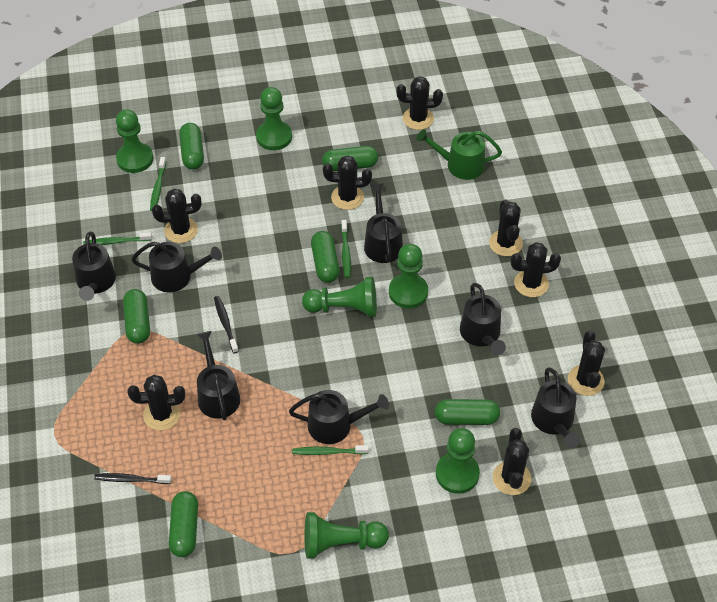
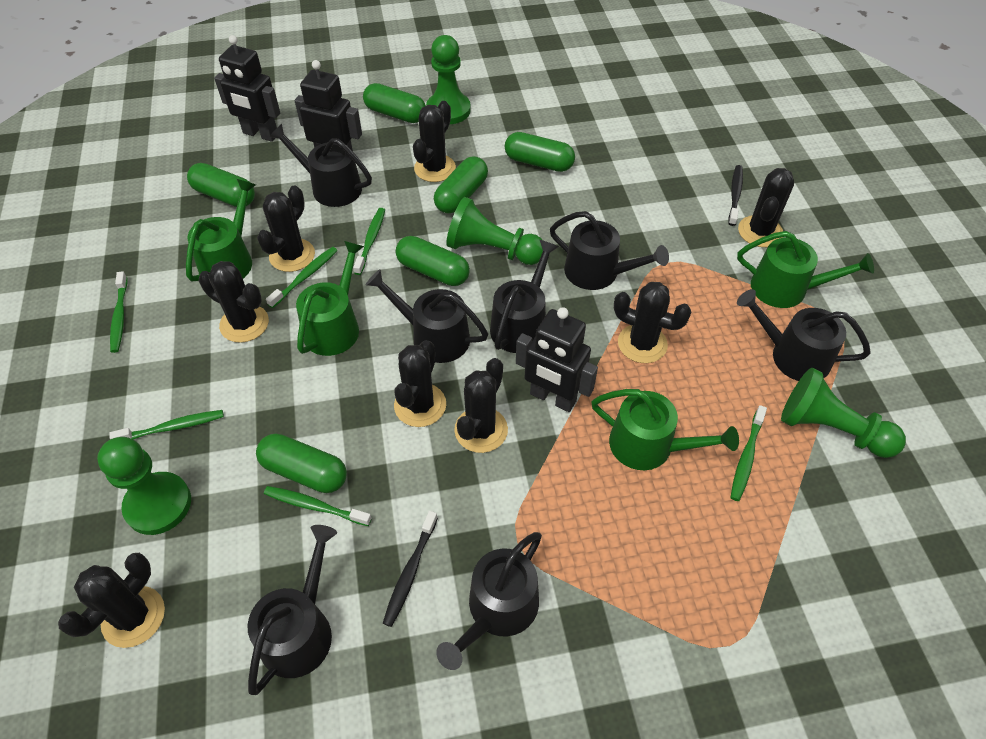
black robot: 0 -> 3
green pawn: 6 -> 4
green toothbrush: 4 -> 6
green watering can: 1 -> 4

